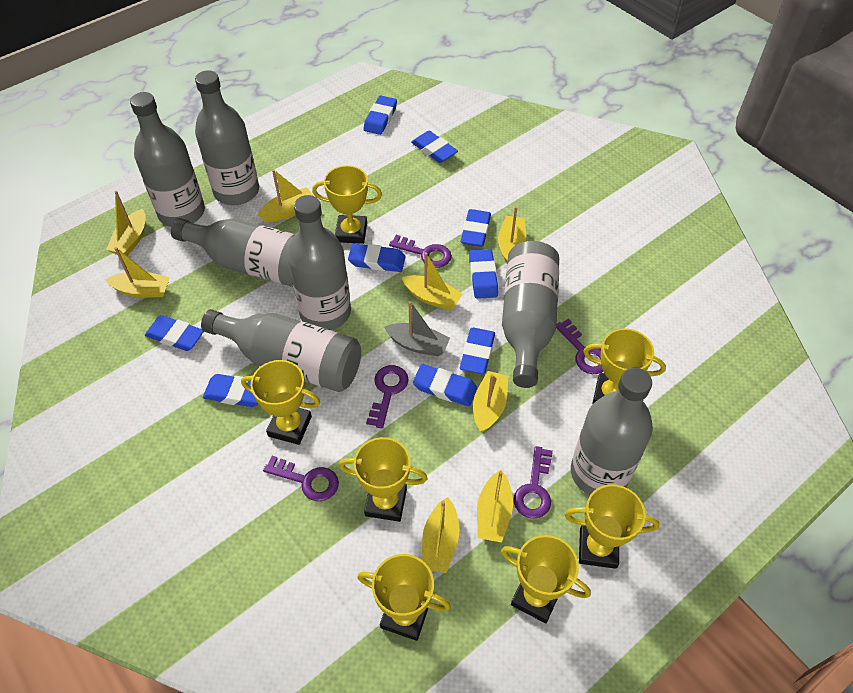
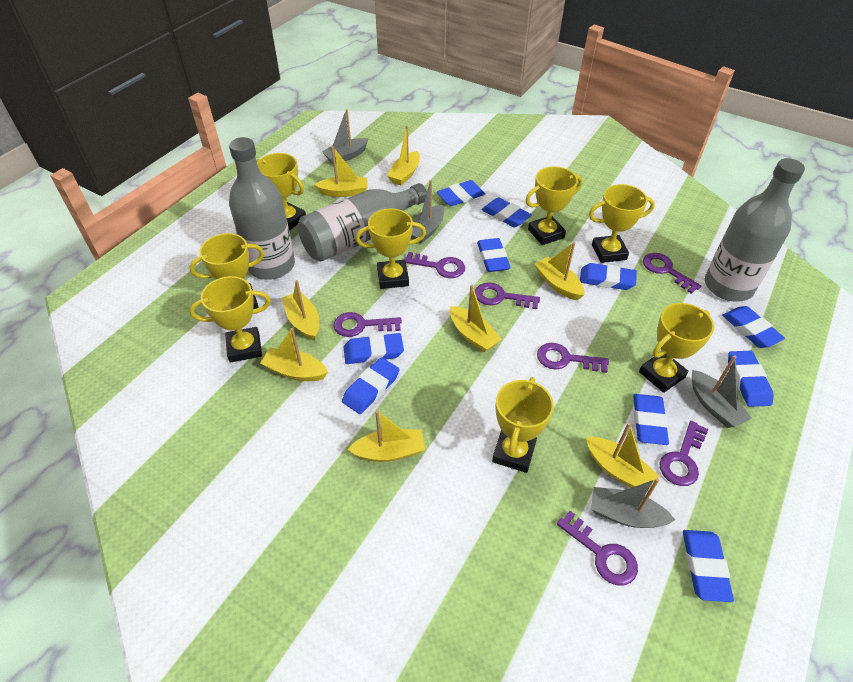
blue eraser: 9 -> 10
grey boat: 1 -> 4
grey bottle: 7 -> 3
purple key: 5 -> 7
yellow trophy: 7 -> 8

